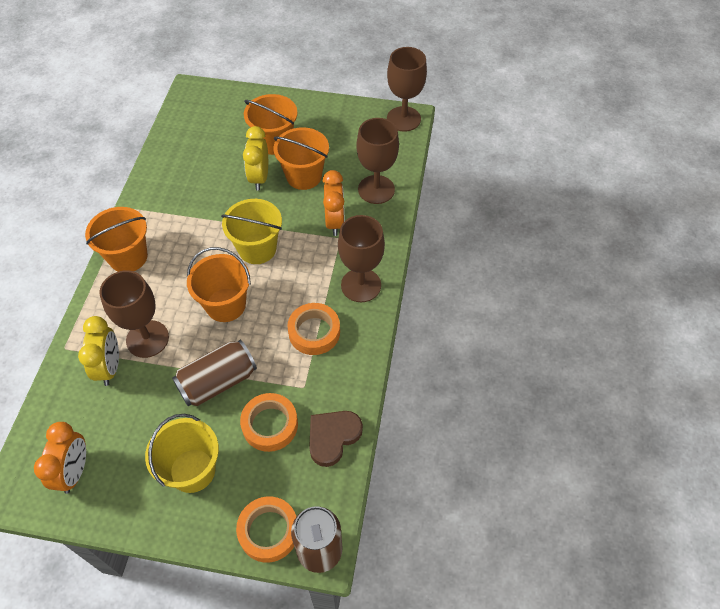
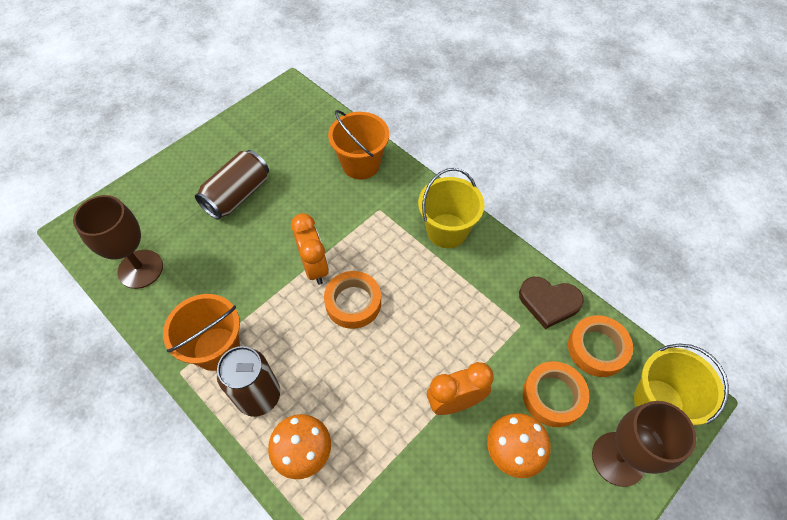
brown goblet: 4 -> 2
orange bucket: 4 -> 2
orange mushroom: 0 -> 2
yellow clock: 2 -> 0

